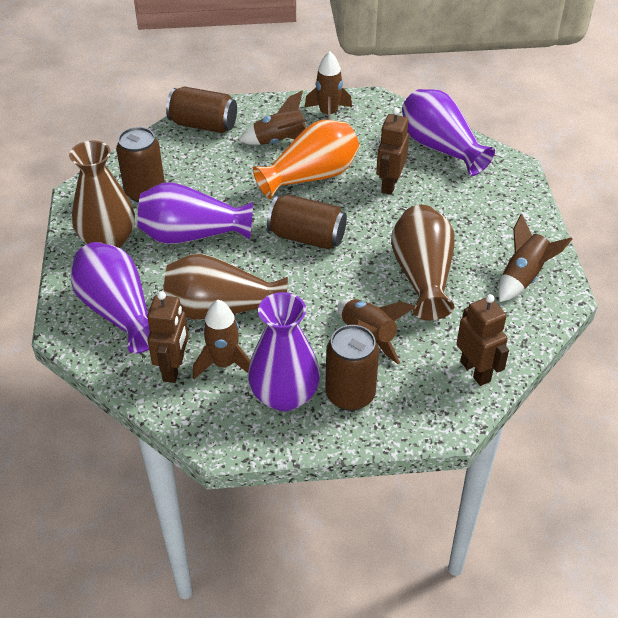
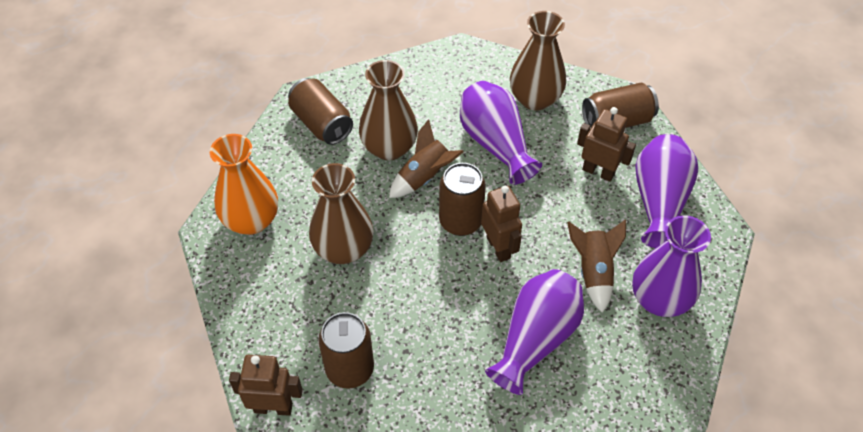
brown rocket: 5 -> 2

